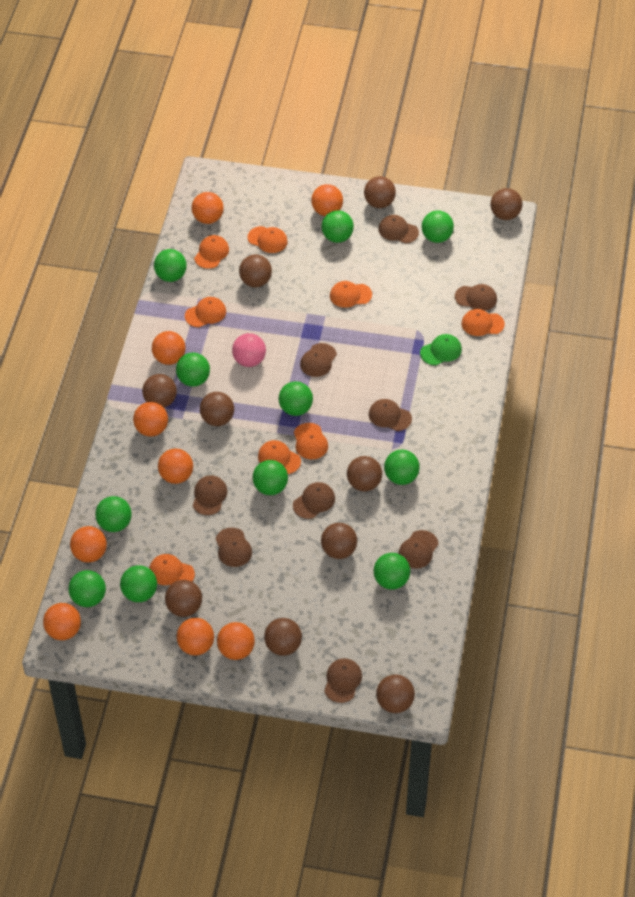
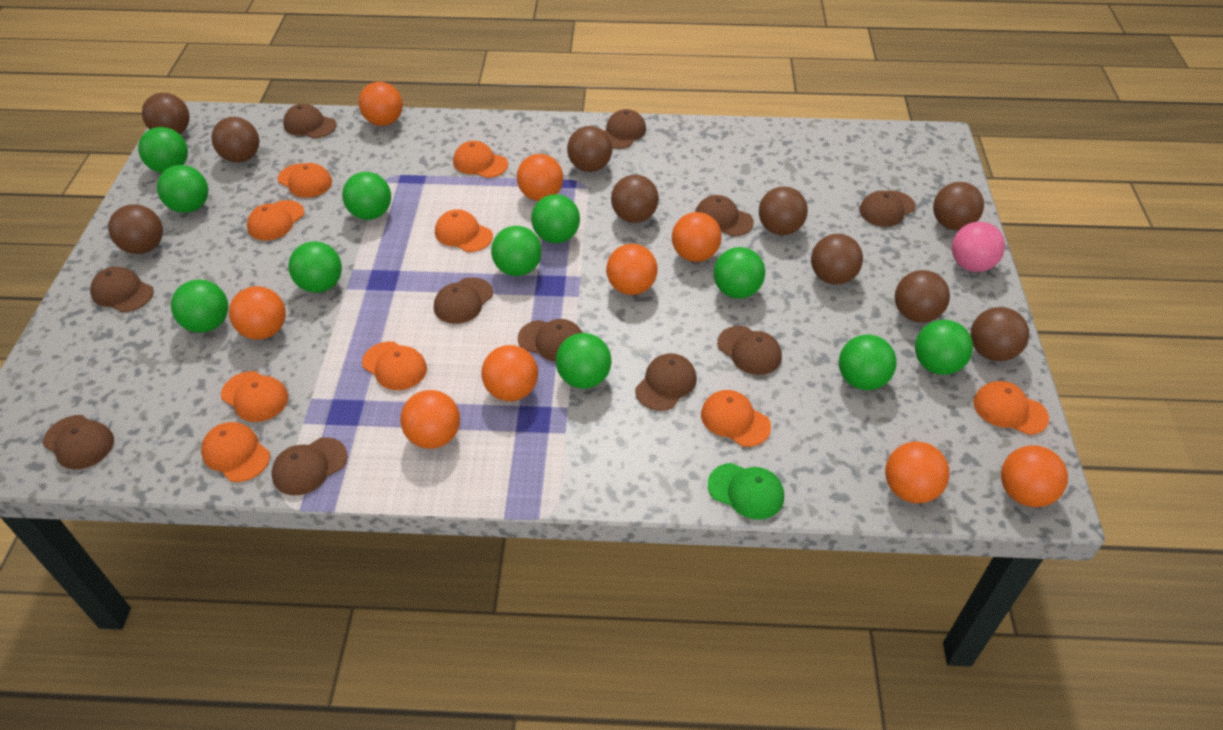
brown cap: 9 -> 11
orange cap: 8 -> 9

